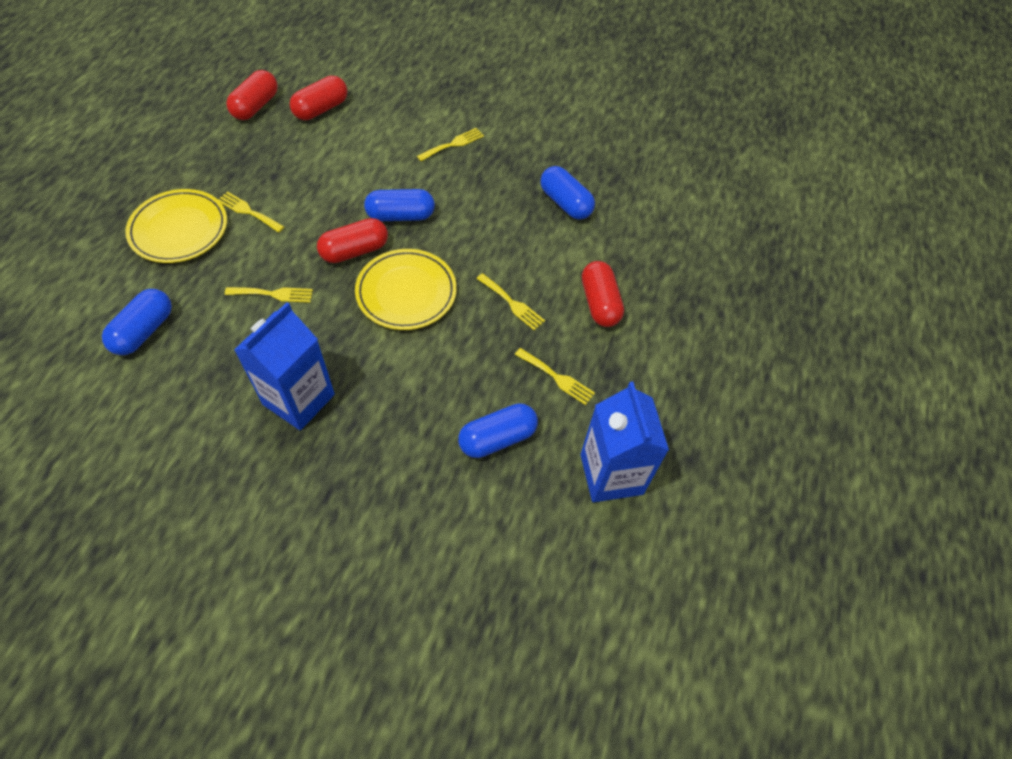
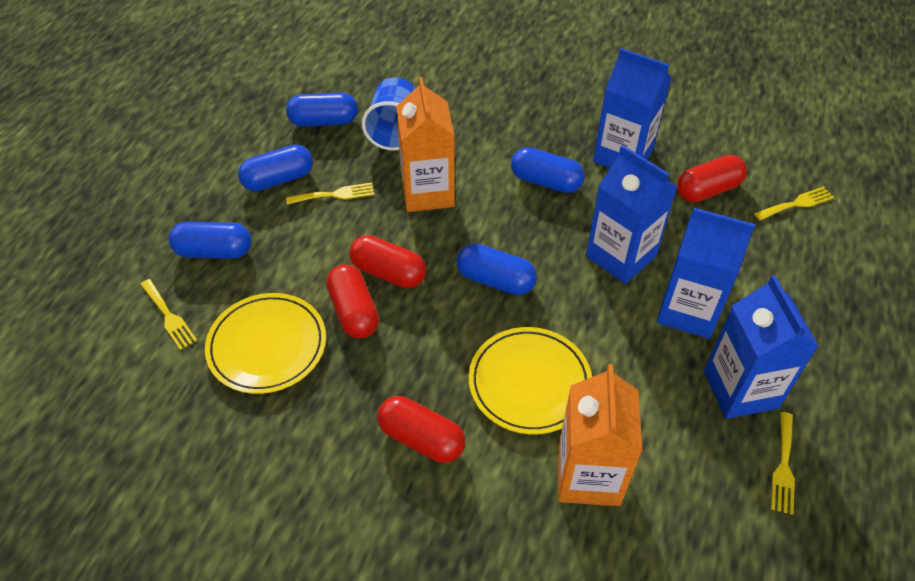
blue capsule: 4 -> 5
blue carton: 2 -> 4
blue cup: 0 -> 1
orange carton: 0 -> 2
yellow fork: 5 -> 4

